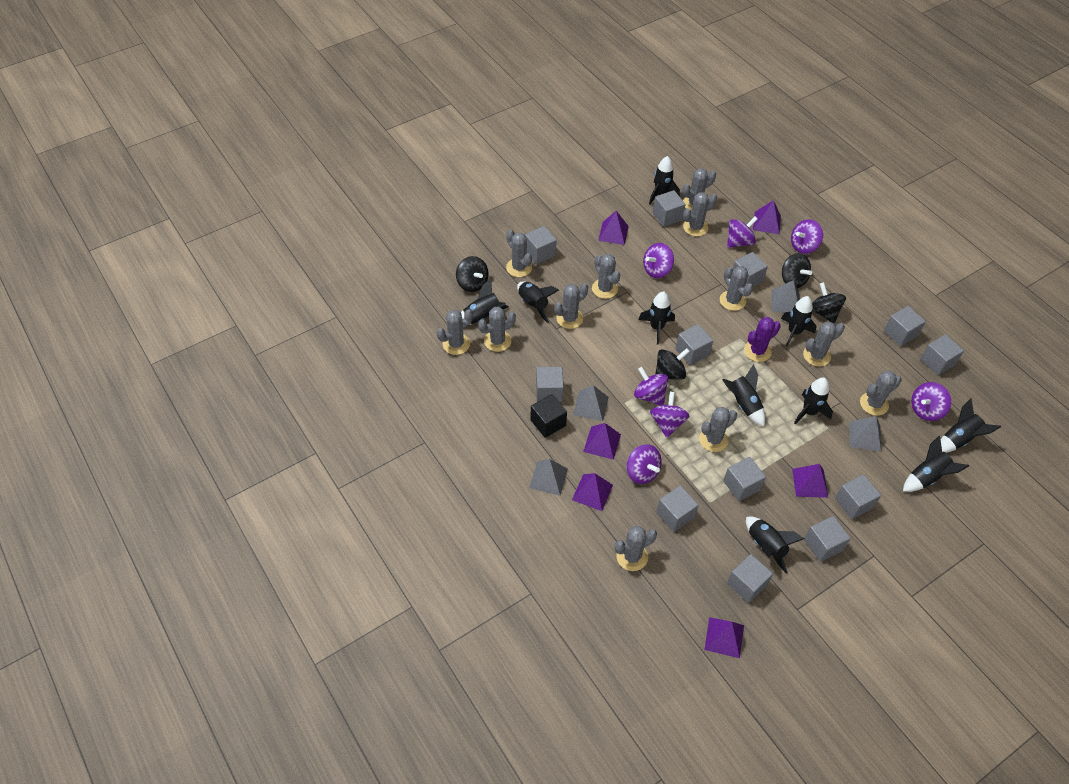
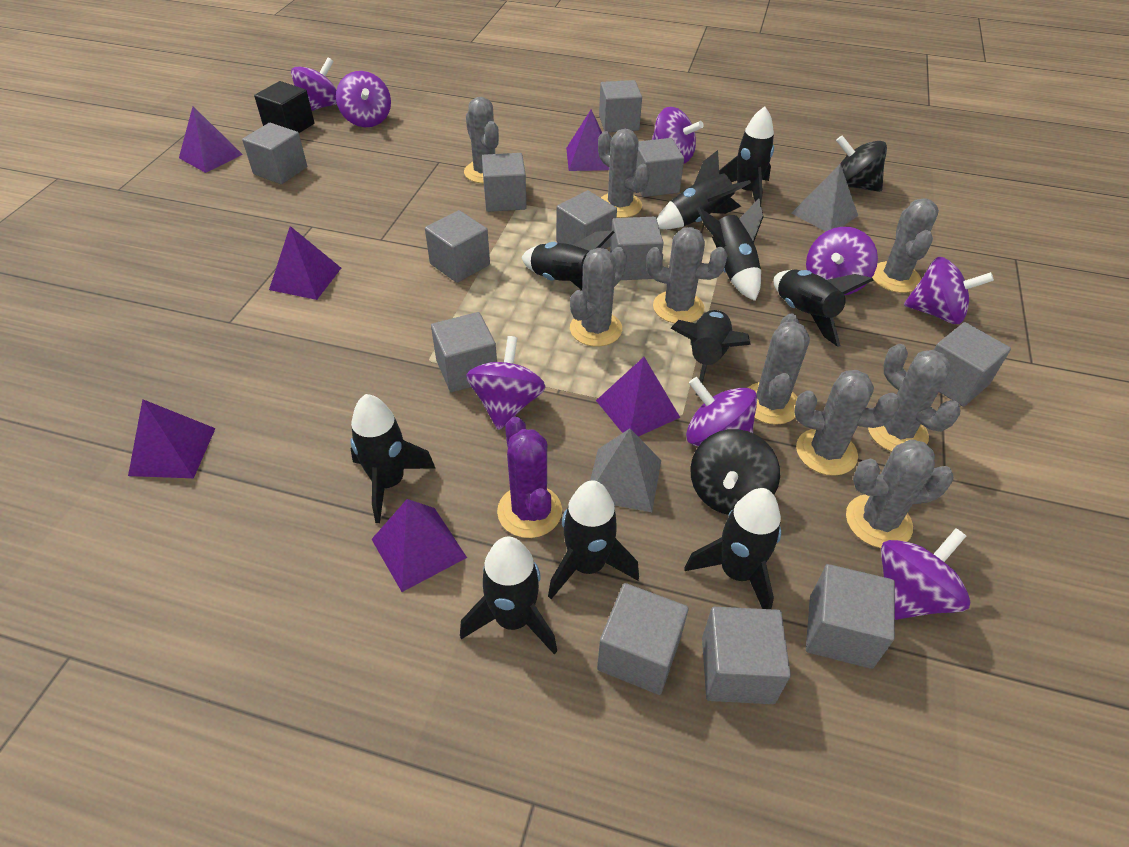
black spinning top: 4 -> 2
grey cactus: 12 -> 9
grey pyramid: 4 -> 2
purple spinning top: 7 -> 8

